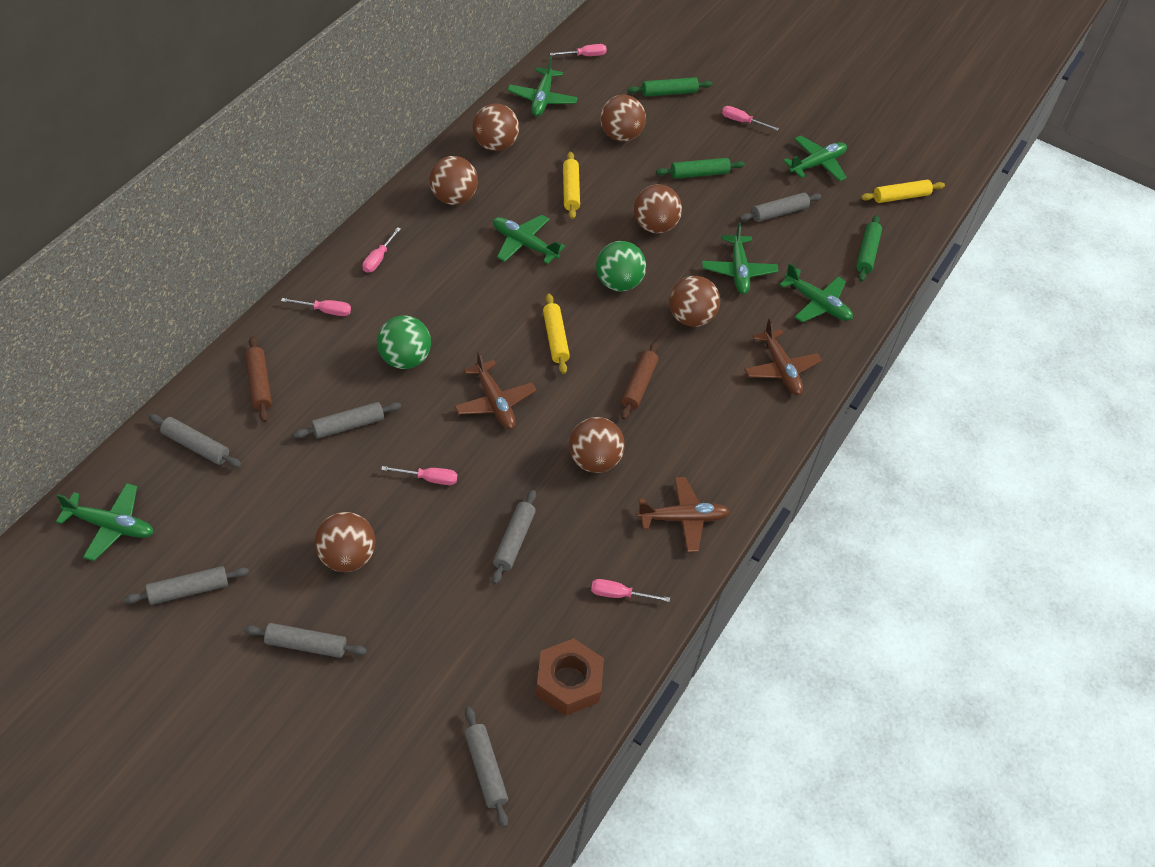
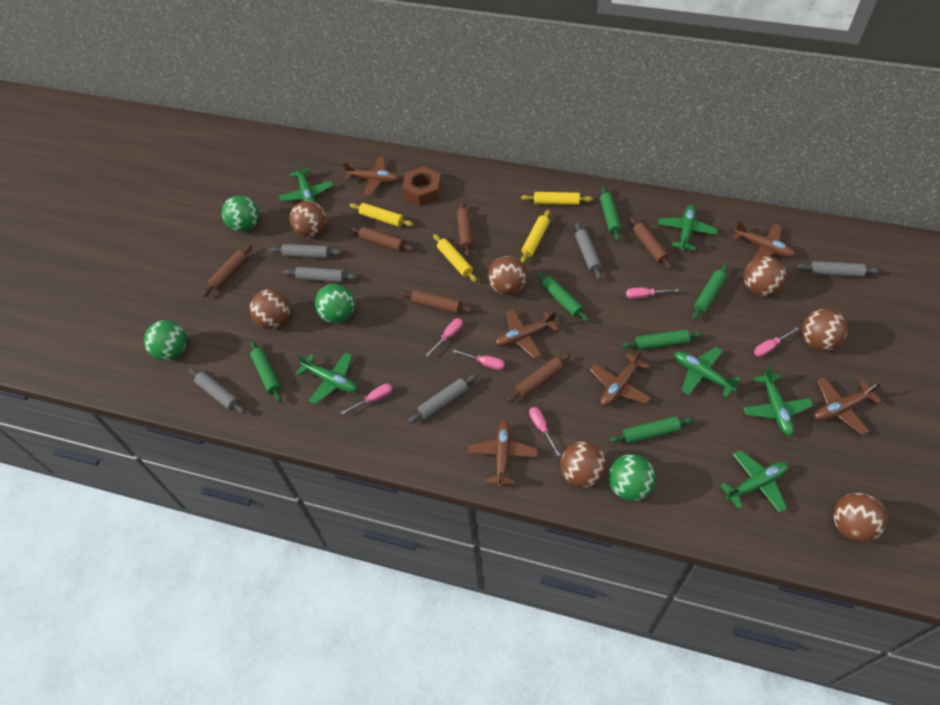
brown plane: 3 -> 6
brown rolling pin: 2 -> 6
green ball: 2 -> 4
green rolling pin: 3 -> 6
grey rolling pin: 7 -> 6
yellow rolling pin: 3 -> 4

